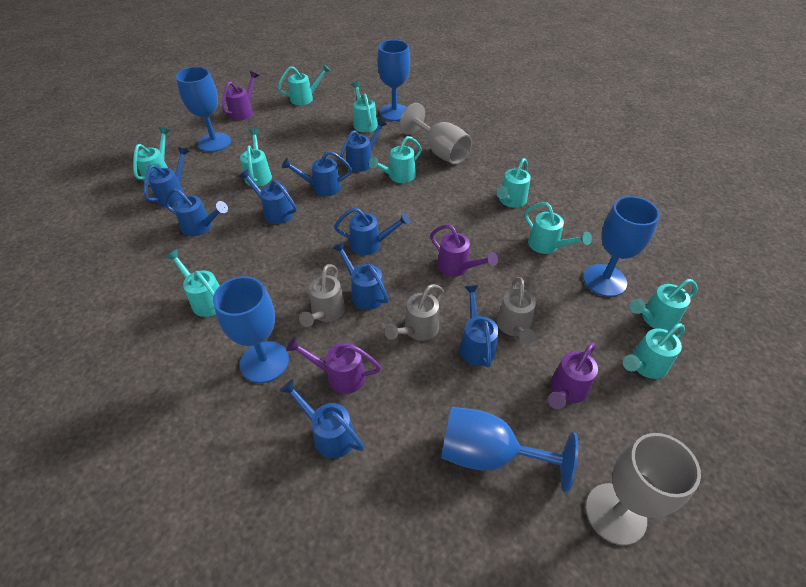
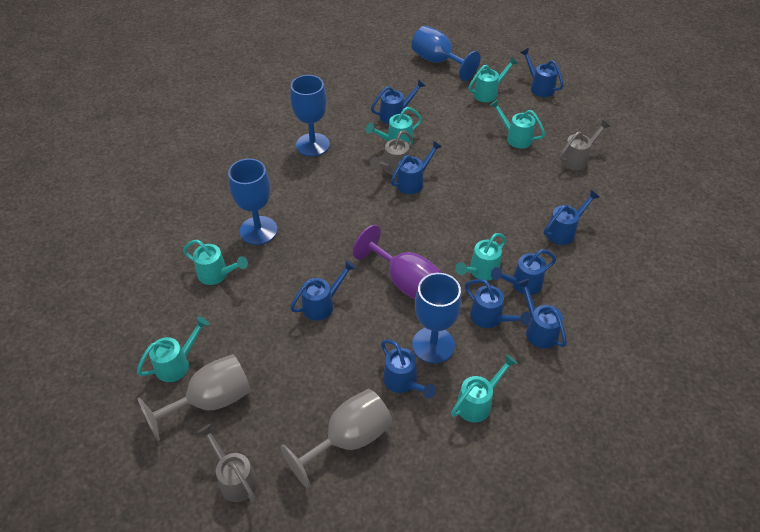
blue goblet: 5 -> 4
purple goblet: 0 -> 1
purple watering can: 4 -> 0
turquoise watering can: 10 -> 7

